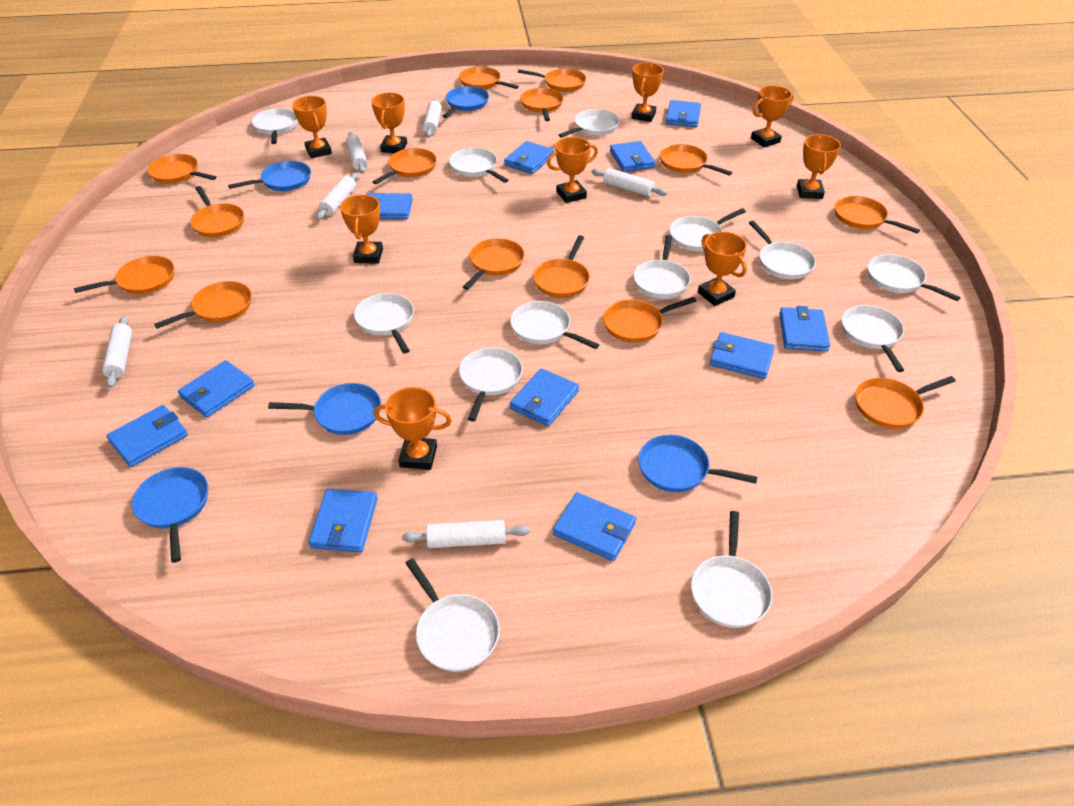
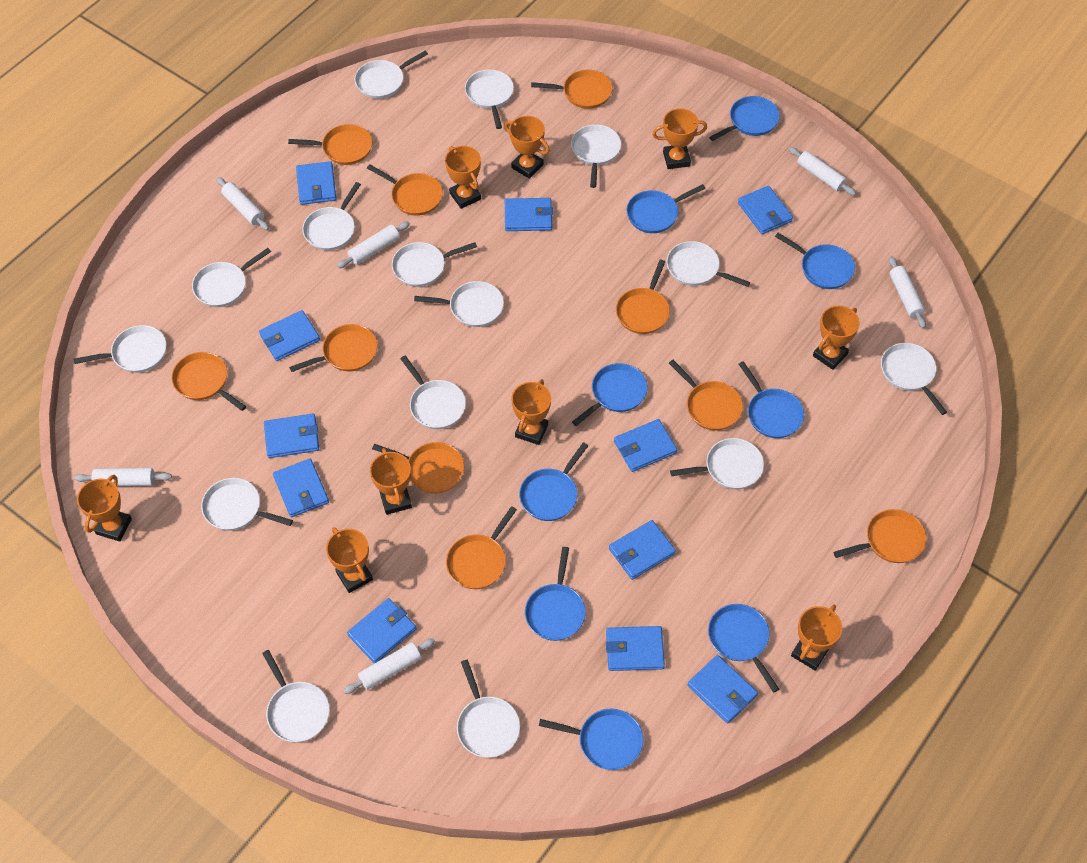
blue pan: 5 -> 9
orange pan: 14 -> 10
white pan: 13 -> 15

